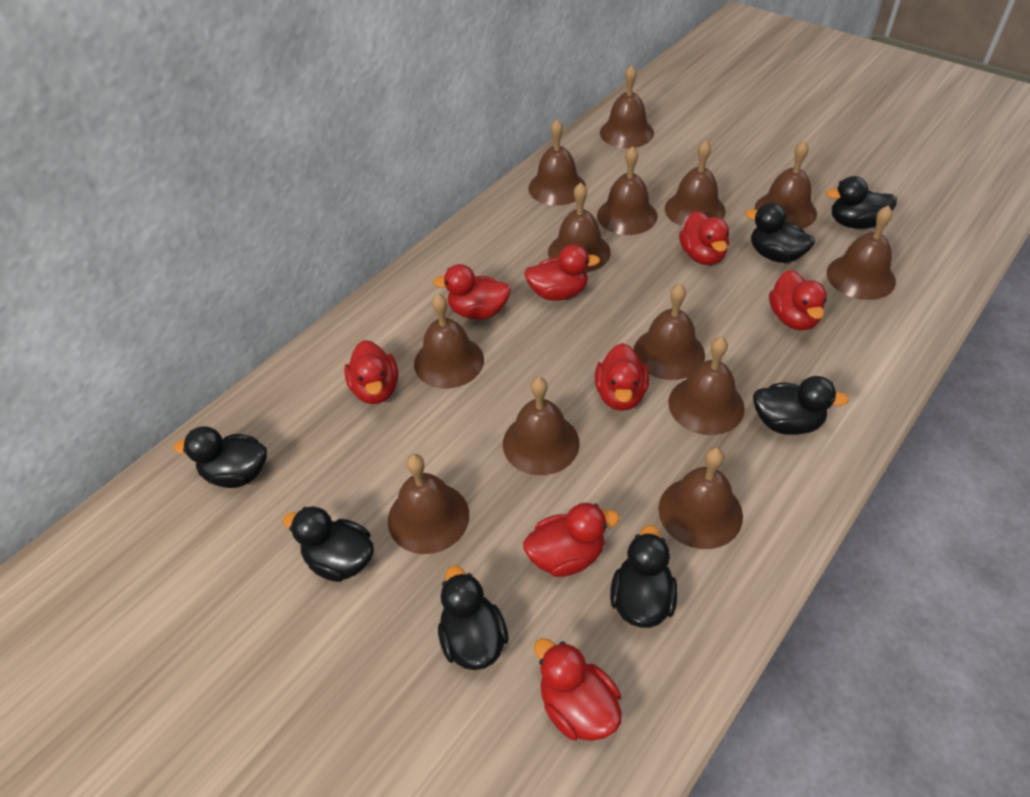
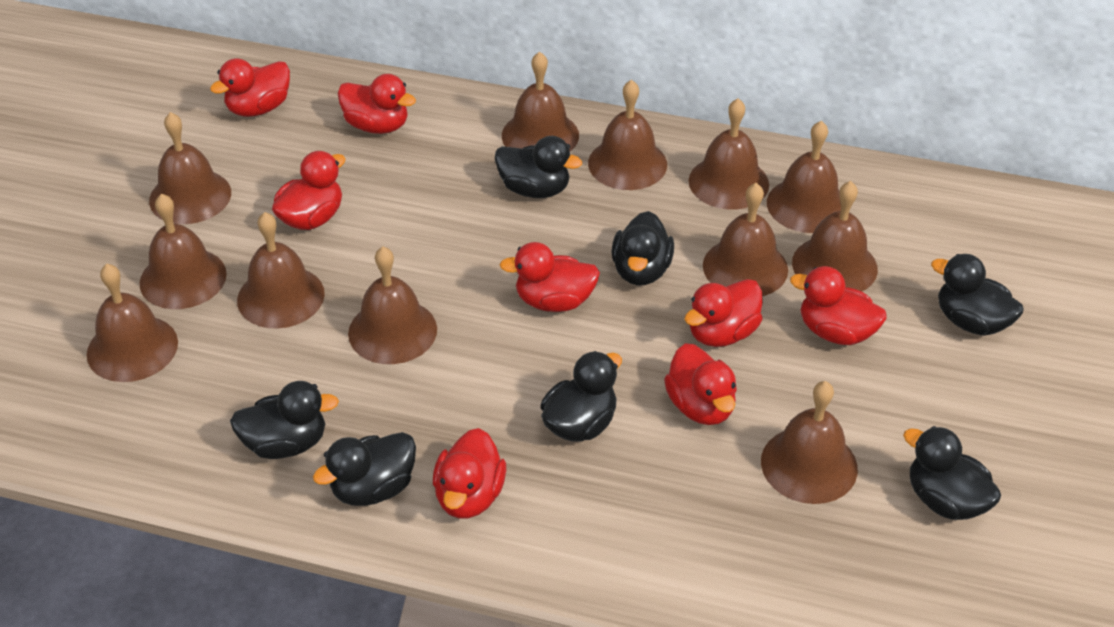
brown bell: 13 -> 12

